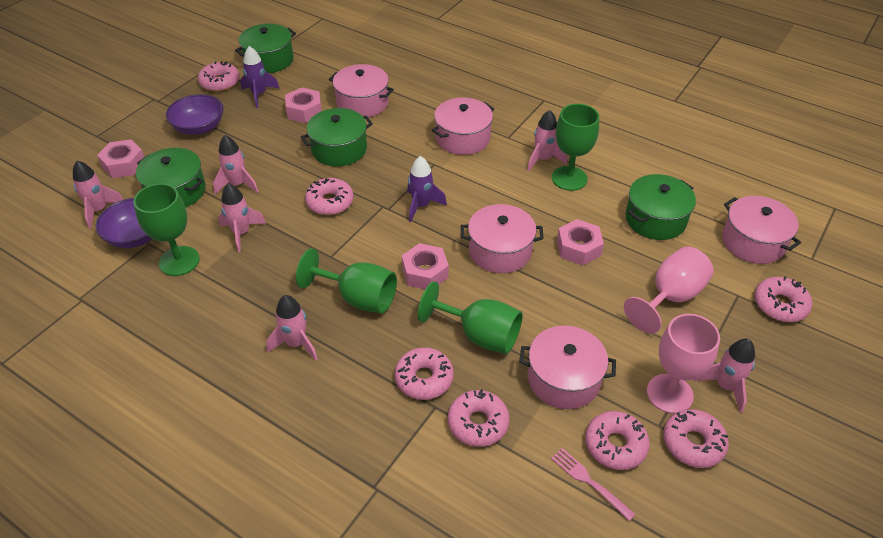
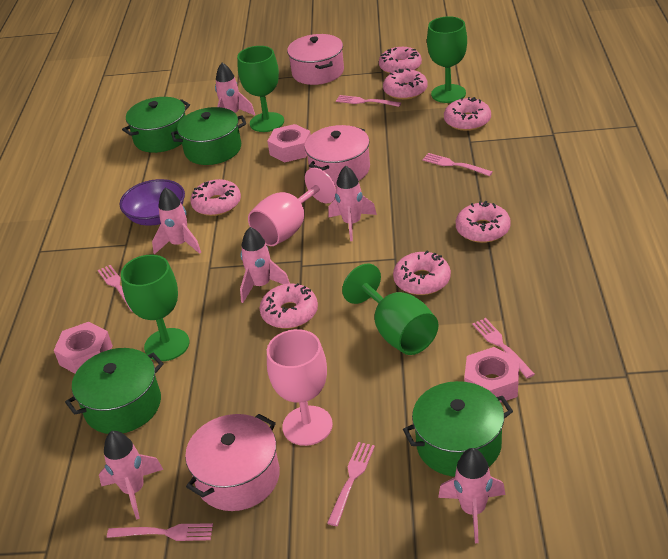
pink fork: 1 -> 6
pink nut: 4 -> 3
pink pot: 5 -> 3
purple bowl: 2 -> 1
purple rocket: 2 -> 0

